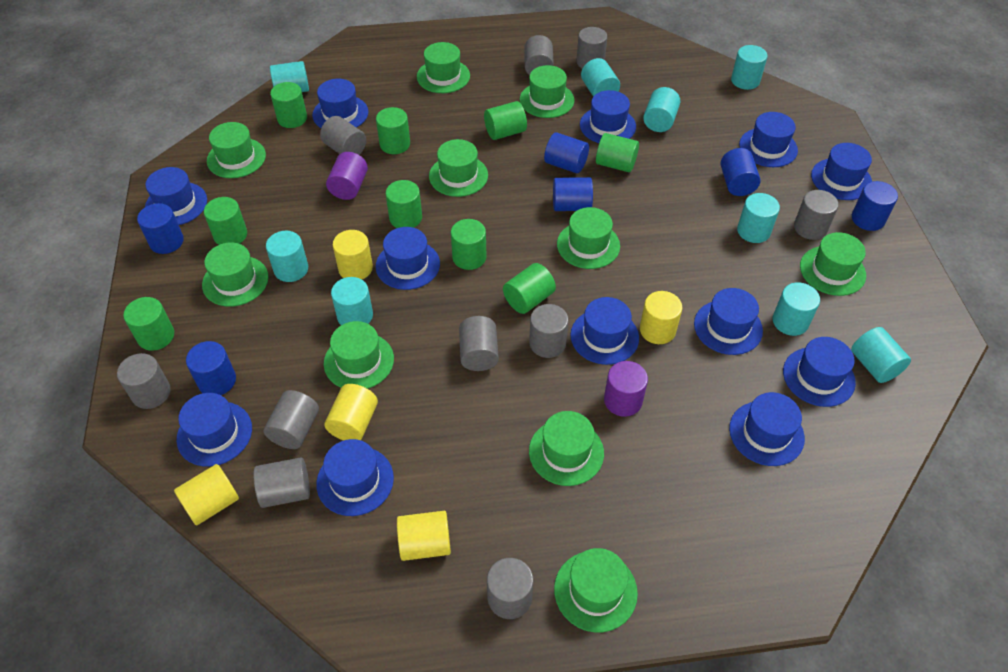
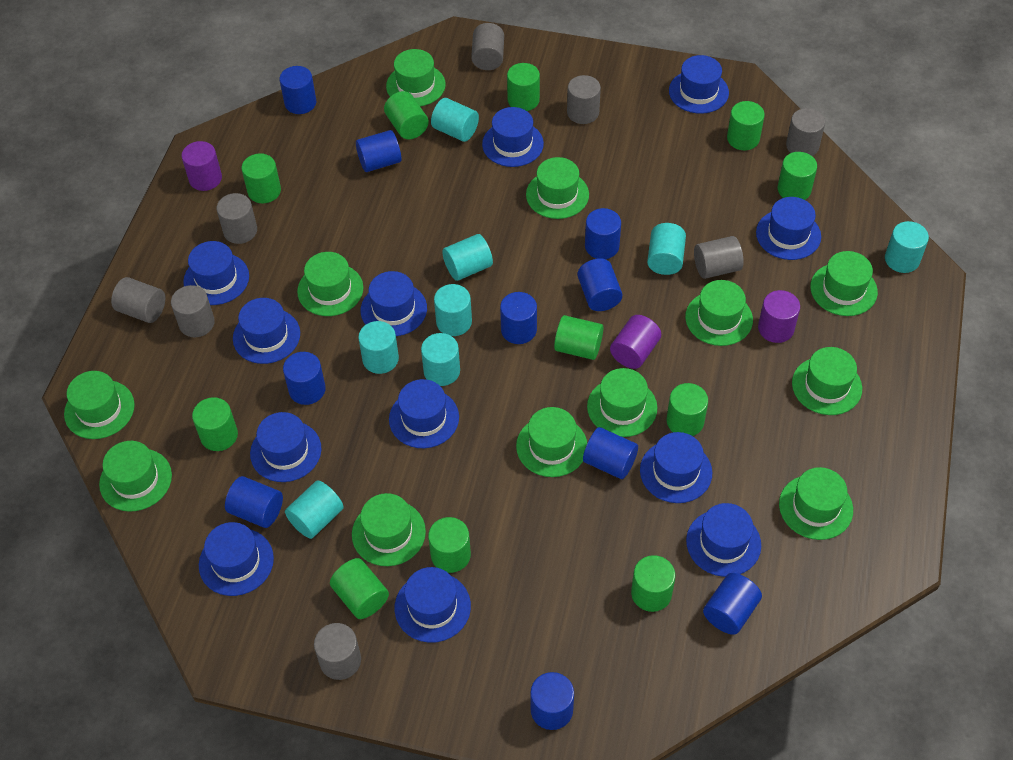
blue cylinder: 6 -> 10
green cylinder: 9 -> 11
green hat: 10 -> 12
grey cylinder: 10 -> 8
purple cylinder: 2 -> 3
turquoise cylinder: 9 -> 8
yellow cylinder: 5 -> 0

